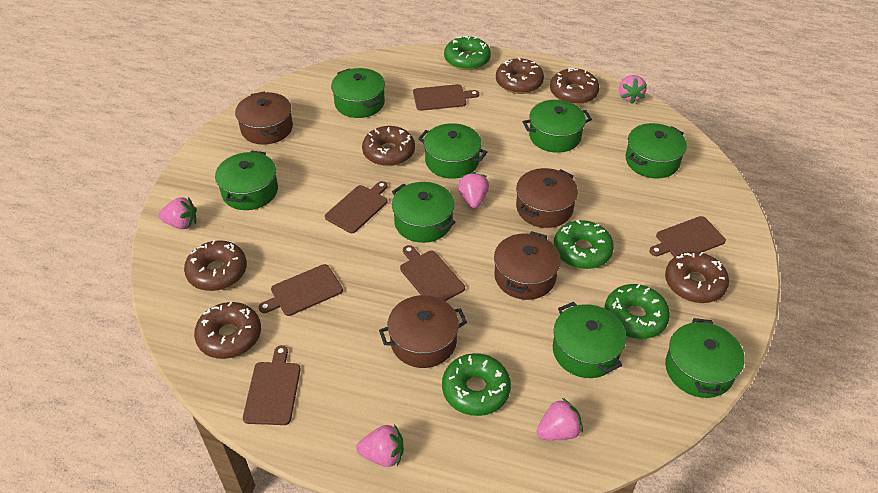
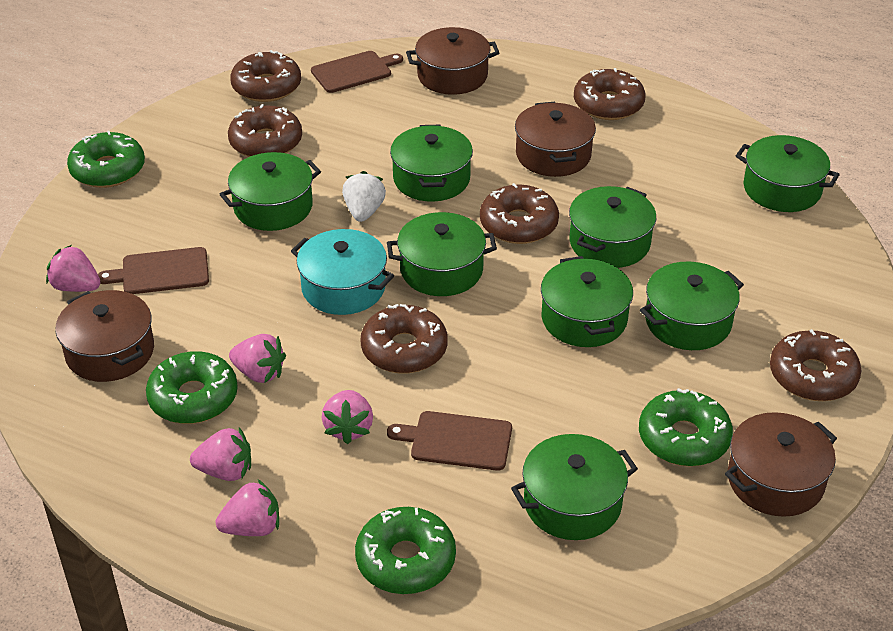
brown cutting board: 6 -> 3
turquoise pot: 0 -> 1
white strawberry: 0 -> 1

